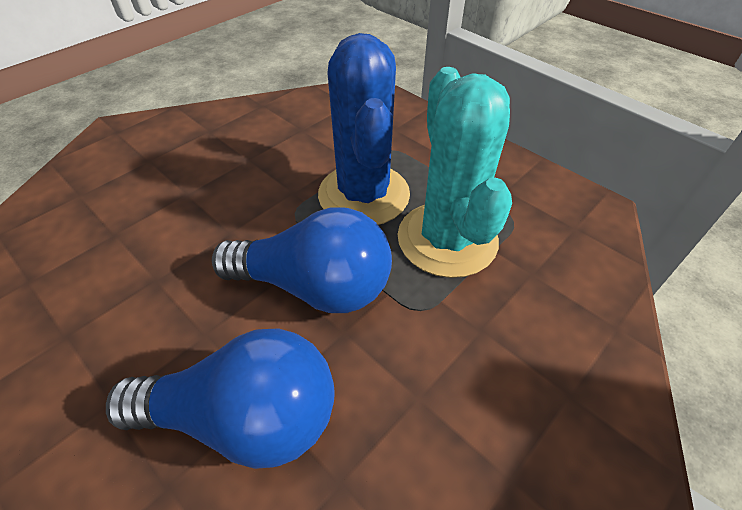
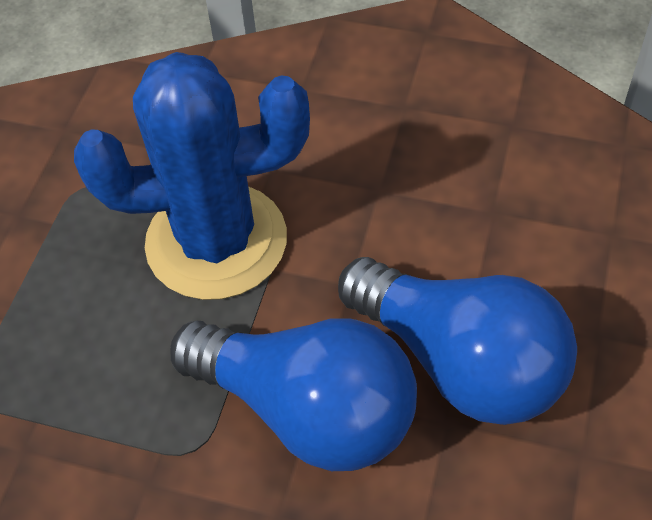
turquoise cactus: 1 -> 0

